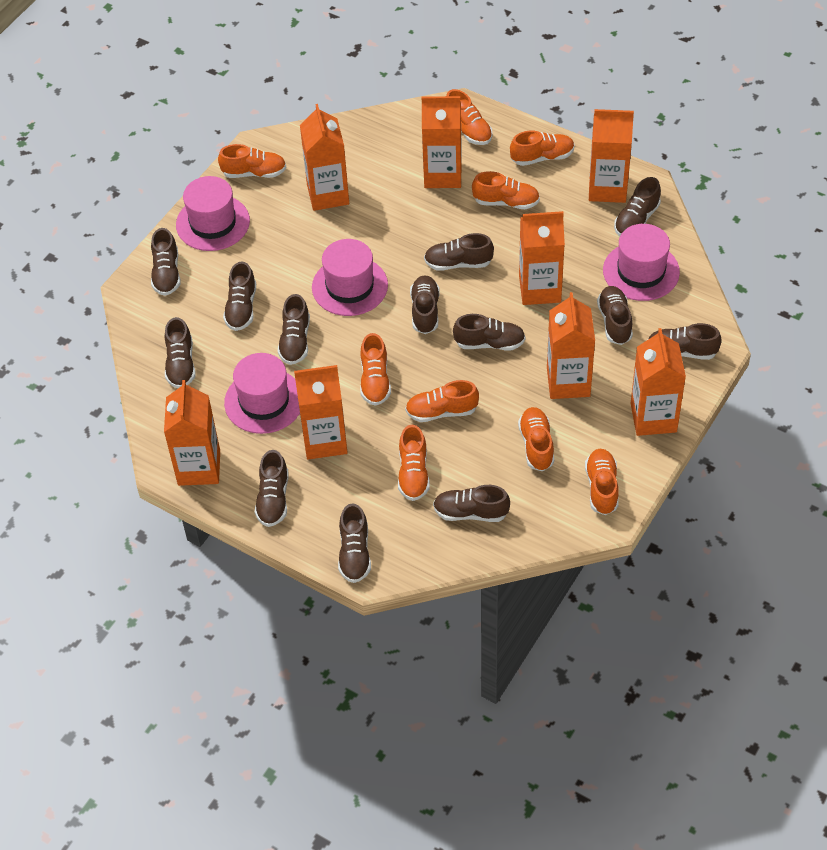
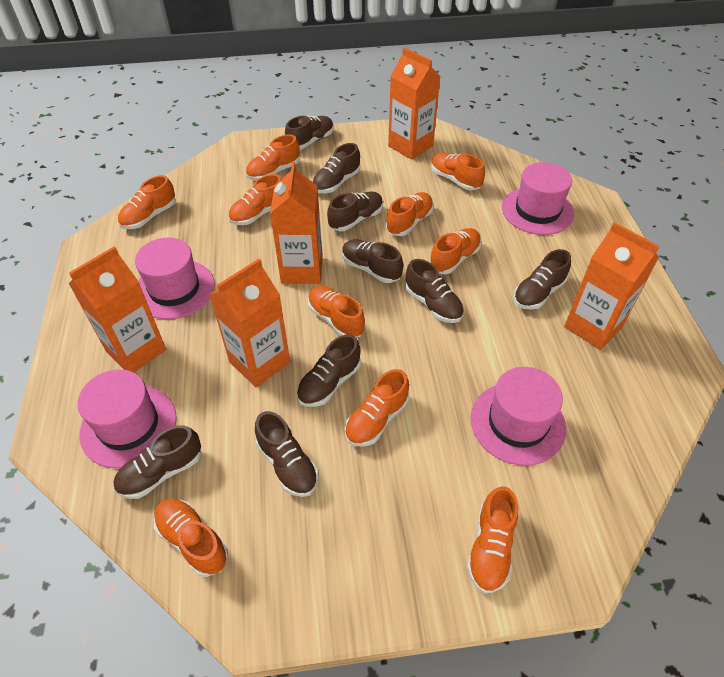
brown shoe: 13 -> 9
orange carton: 8 -> 5
orange shoe: 9 -> 10

